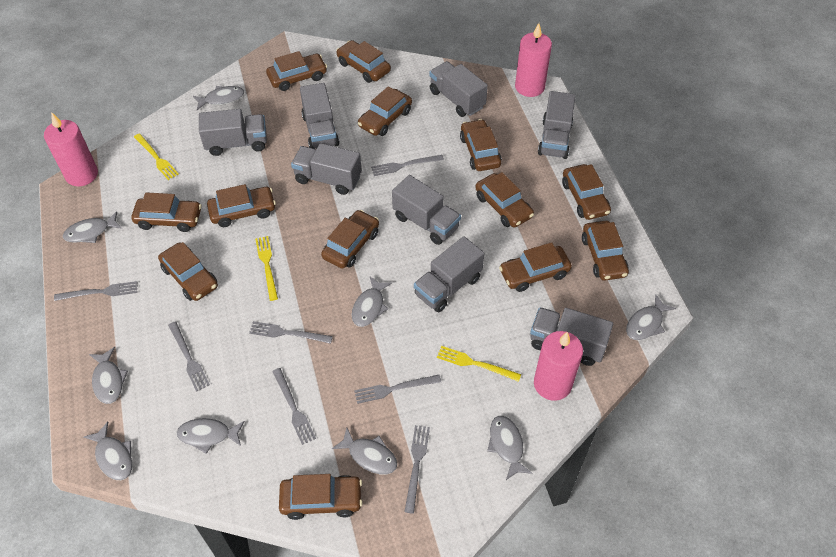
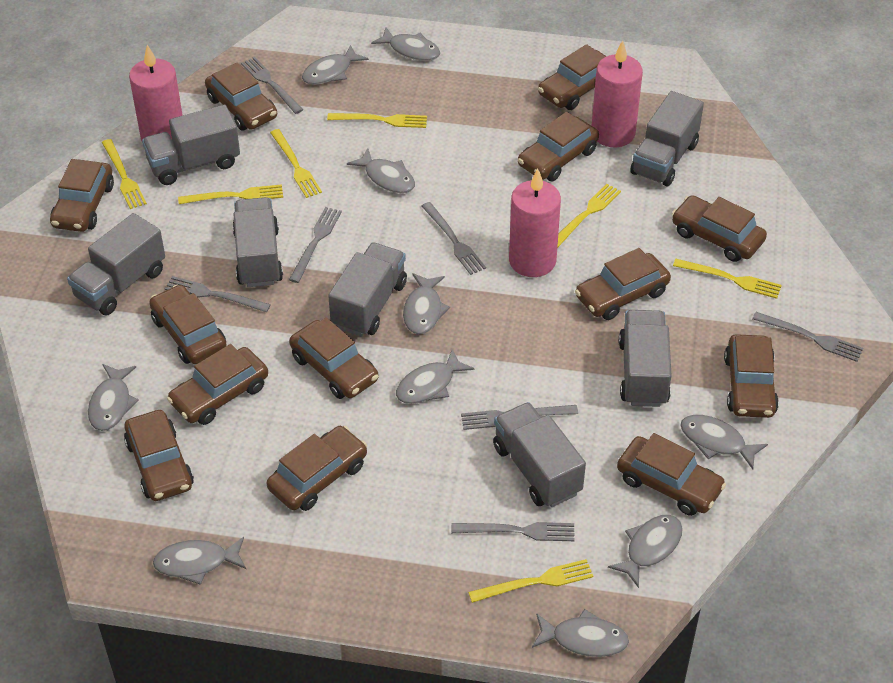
grey fish: 9 -> 10
grey truck: 8 -> 7
yellow fork: 3 -> 7

